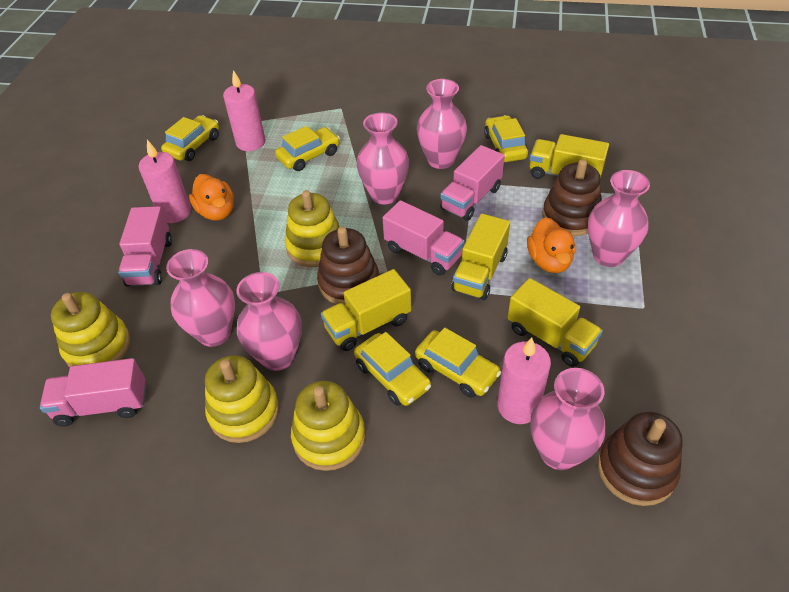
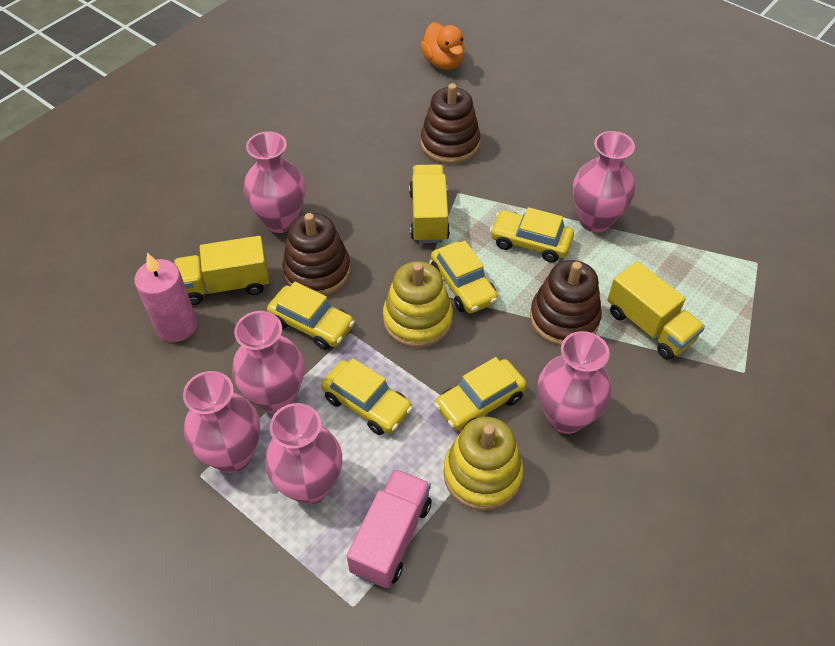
orange duck: 2 -> 1
pink candle: 3 -> 1
pink truck: 4 -> 1
yellow stacking toy: 4 -> 2
yellow truck: 4 -> 3

